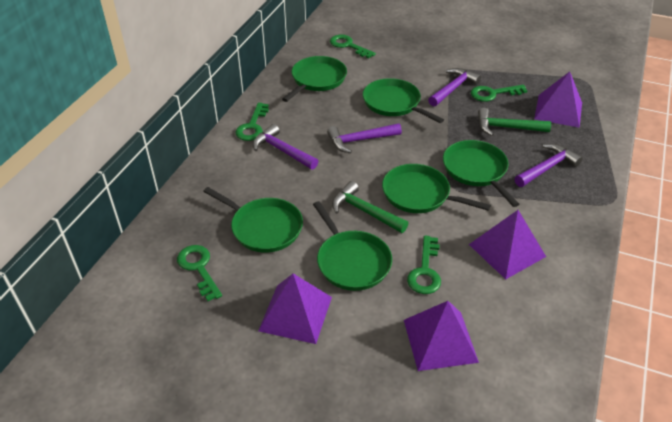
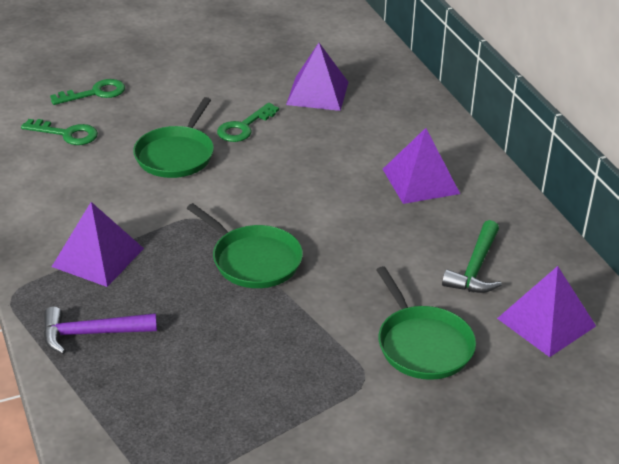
green hammer: 2 -> 1
green key: 5 -> 3
green pan: 6 -> 3
purple hammer: 4 -> 1

